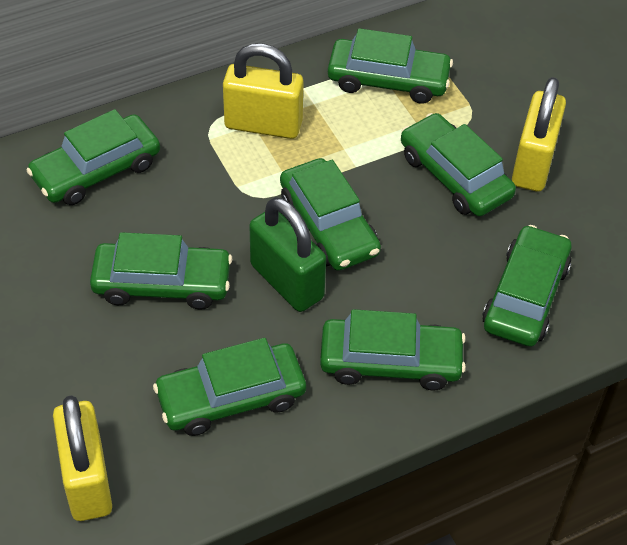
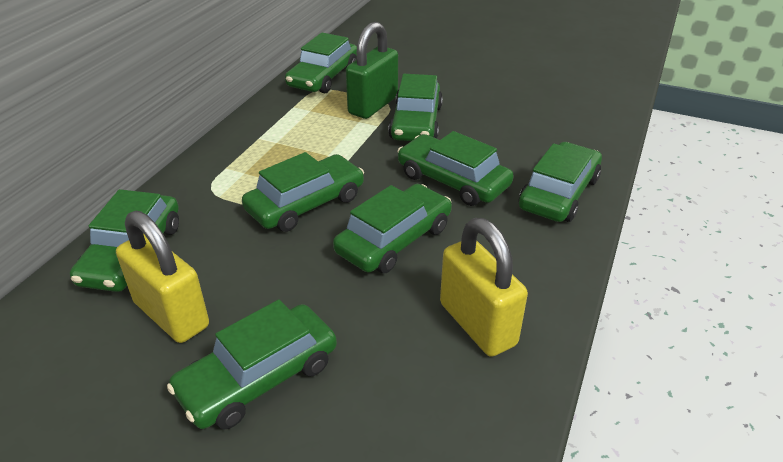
yellow padlock: 3 -> 2

